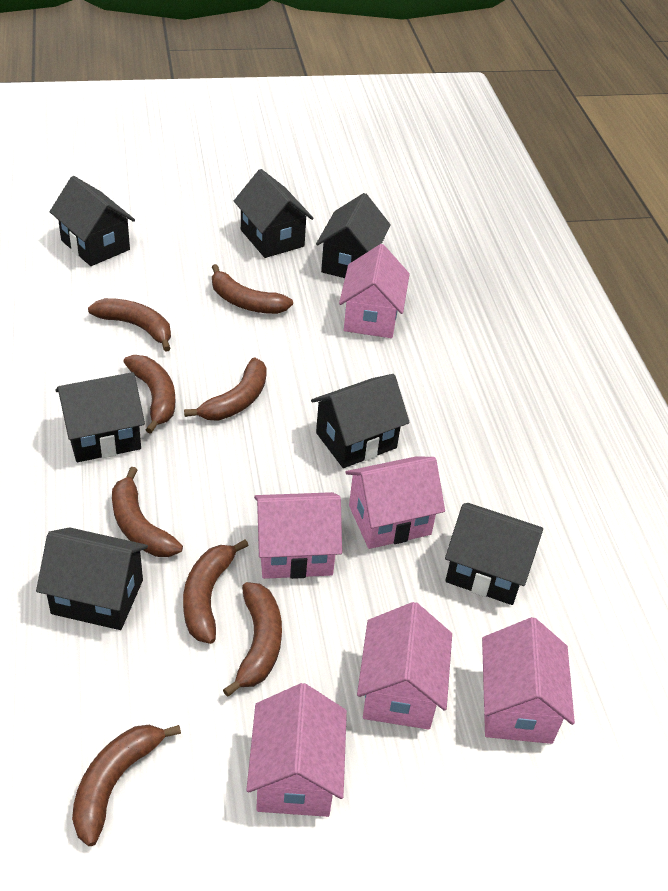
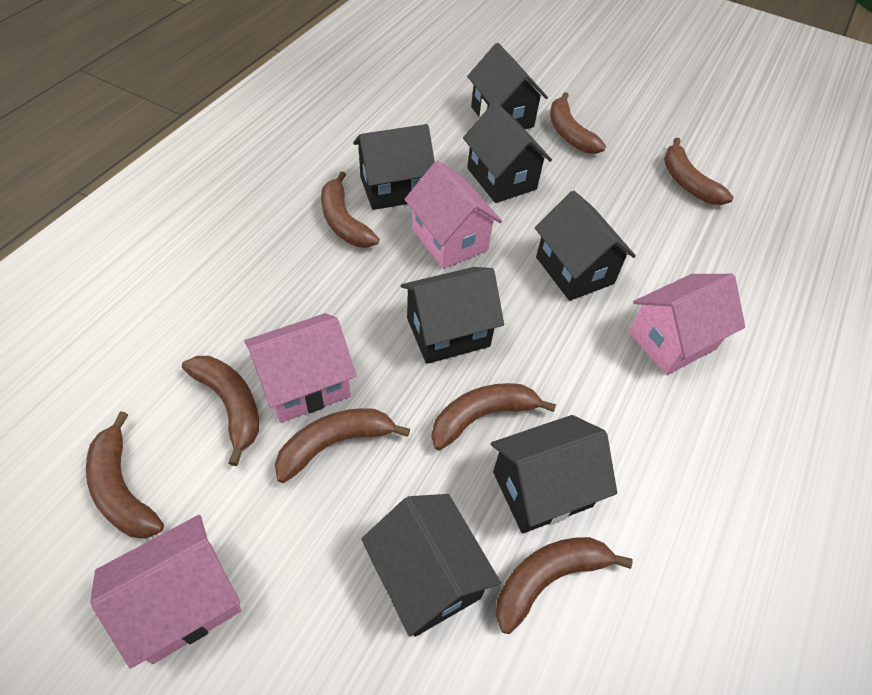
pink house: 6 -> 4

